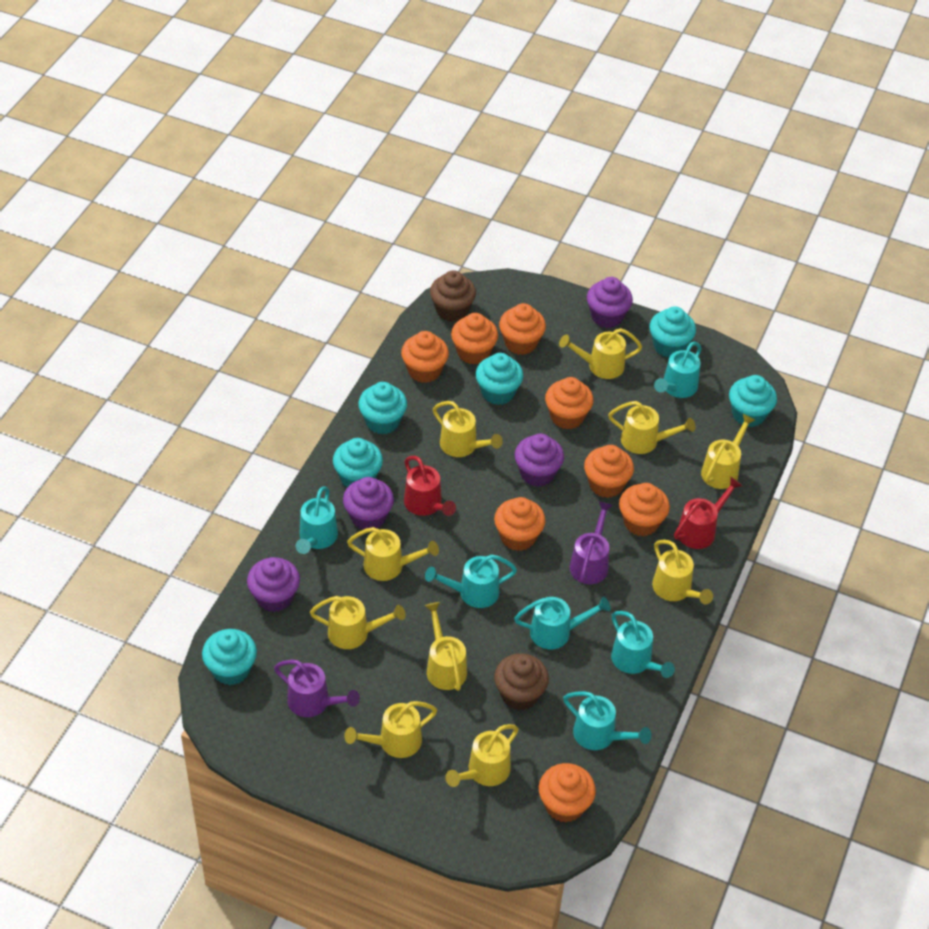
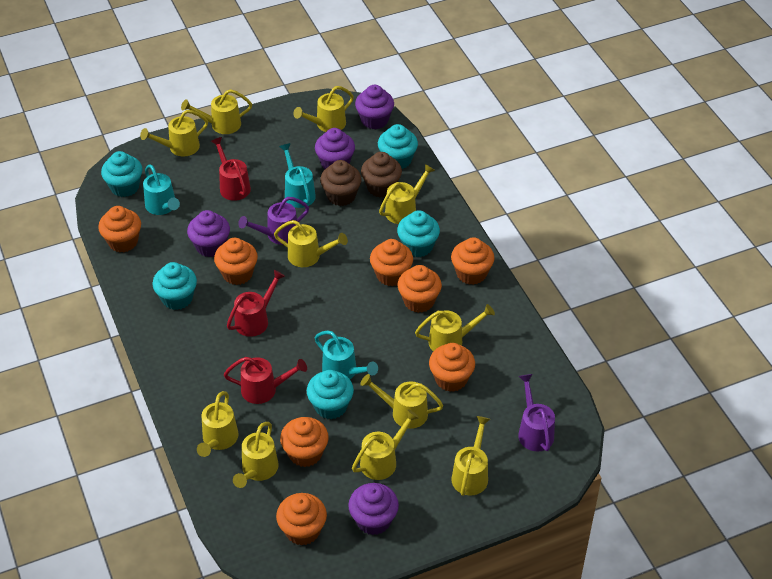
red watering can: 2 -> 3
turquoise cupcake: 6 -> 5
turquoise watering can: 6 -> 3
yellow watering can: 10 -> 11

